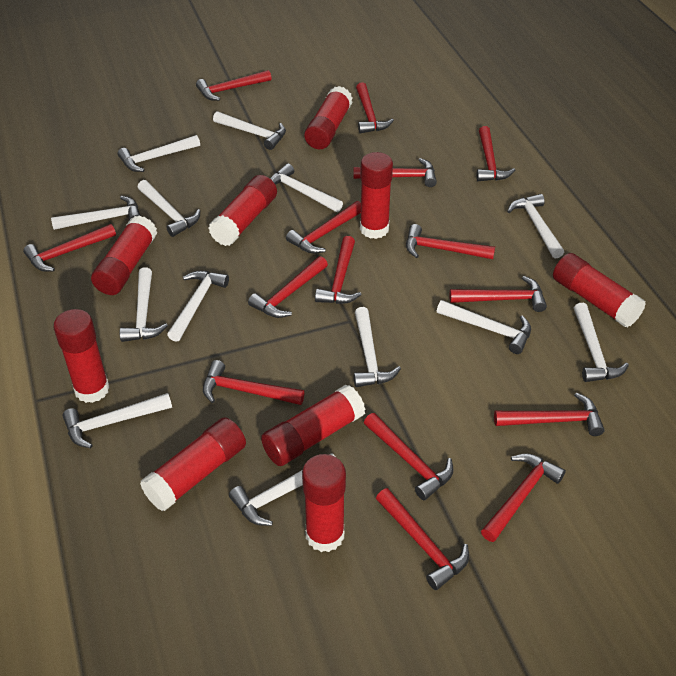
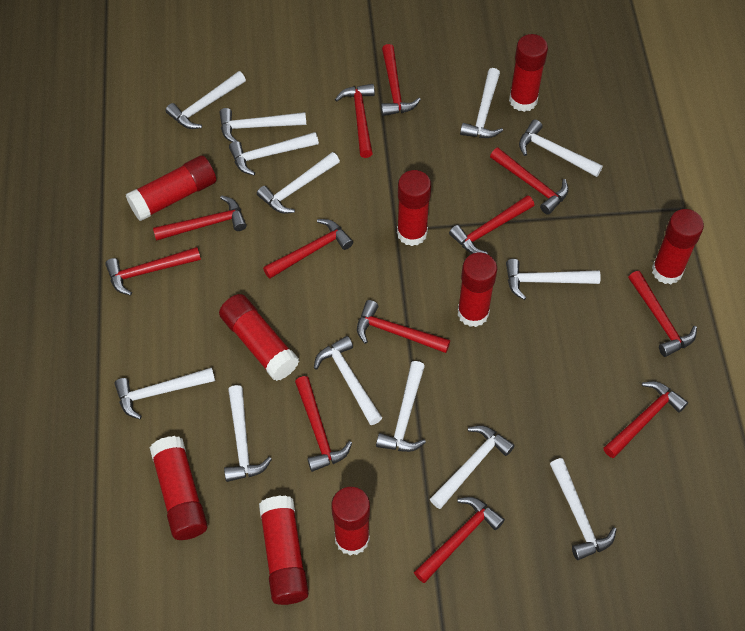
red hammer: 15 -> 12

